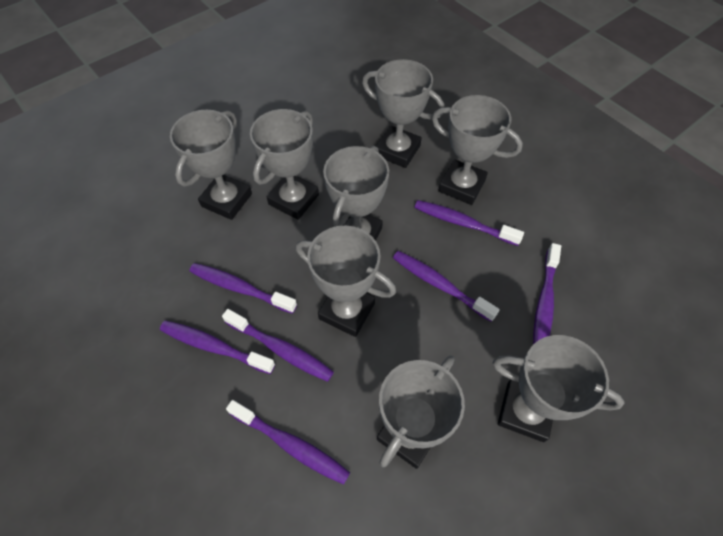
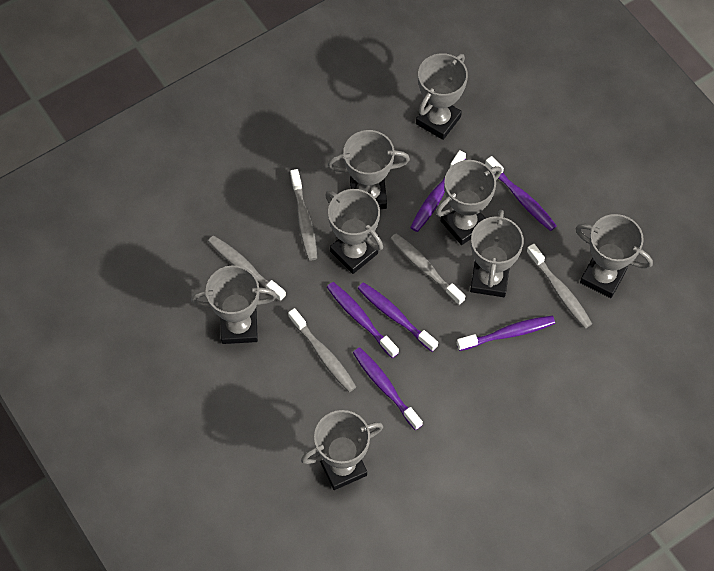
grey toothbrush: 0 -> 5
purple toothbrush: 7 -> 6

